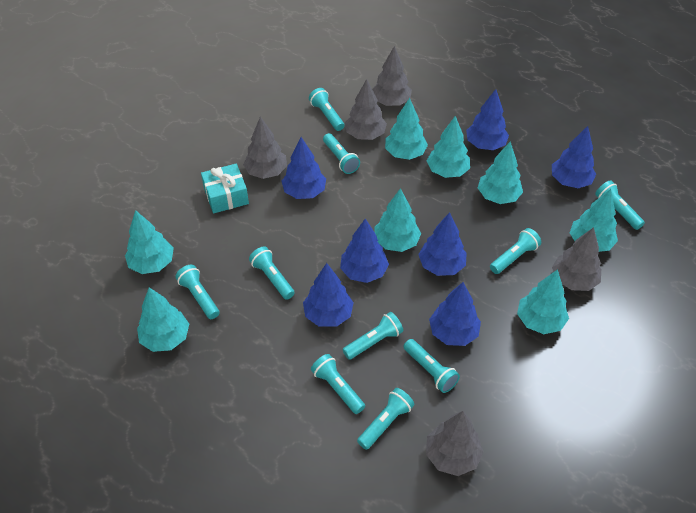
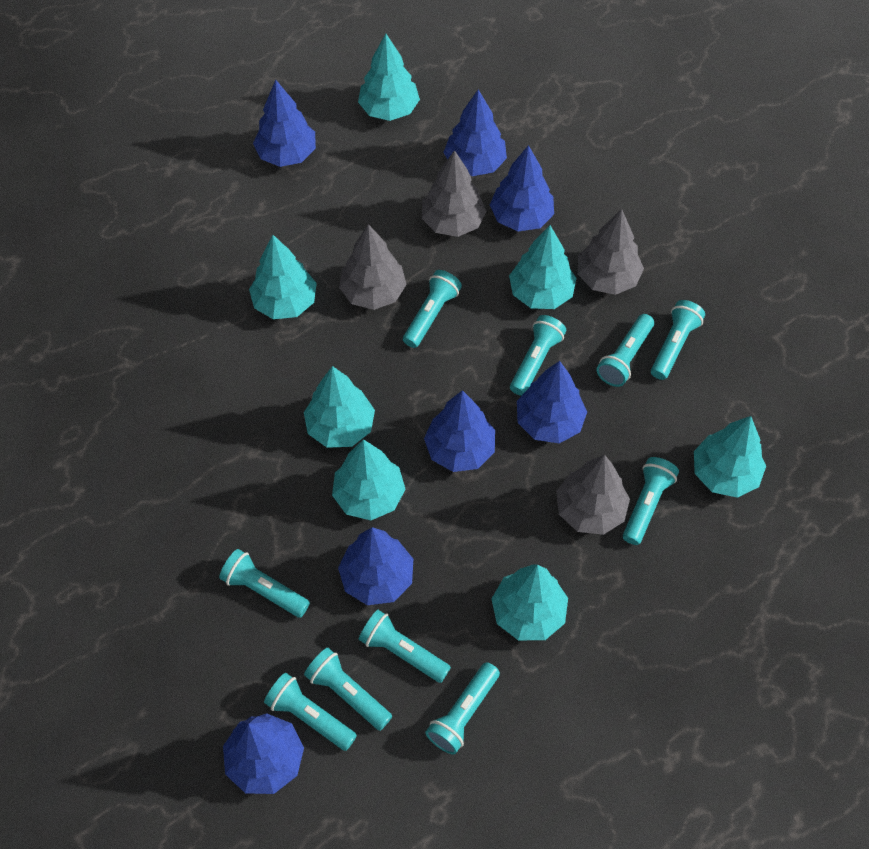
grey tree: 5 -> 4
turquoise gift: 1 -> 0
turquoise tree: 8 -> 7

